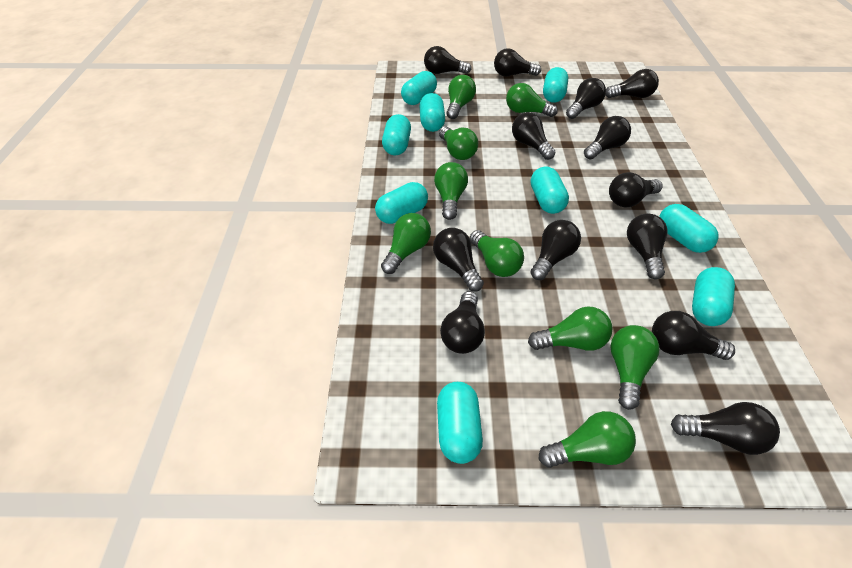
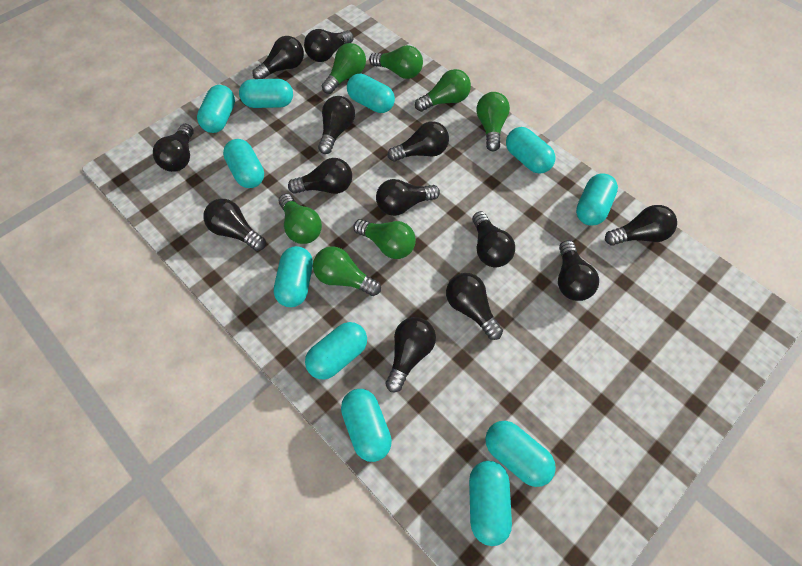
green light bulb: 9 -> 7
turquoise capsule: 9 -> 11

